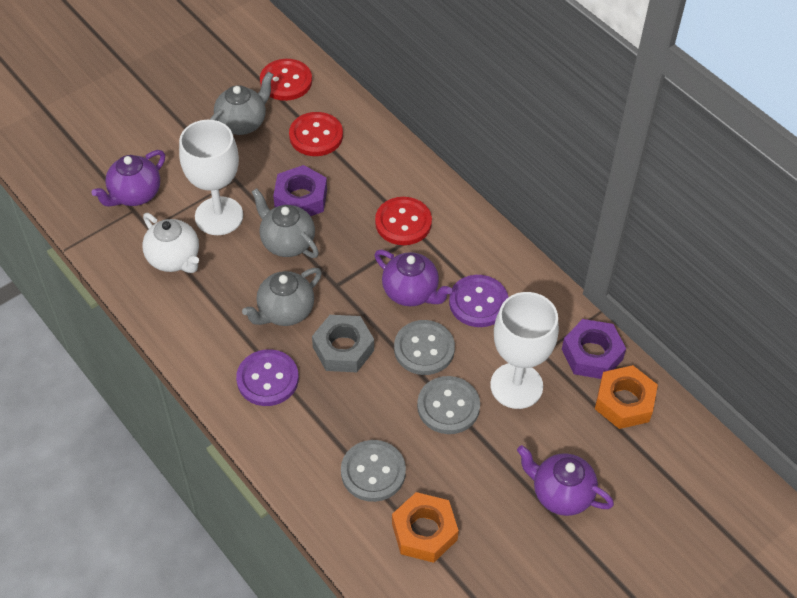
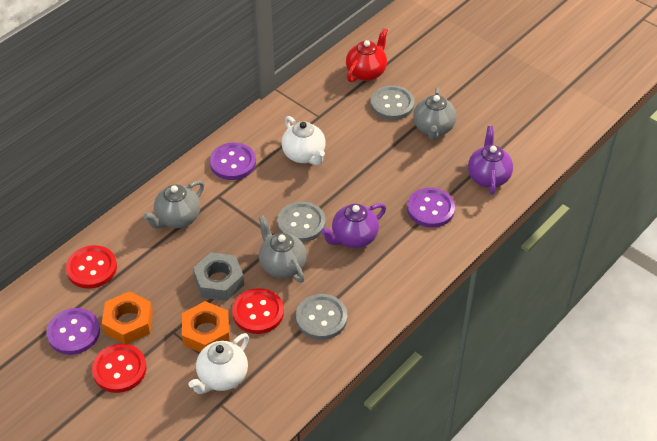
purple button: 2 -> 3
purple nut: 2 -> 0
purple teapot: 3 -> 2
red teapot: 0 -> 1
white goblet: 2 -> 0
white teapot: 1 -> 2

